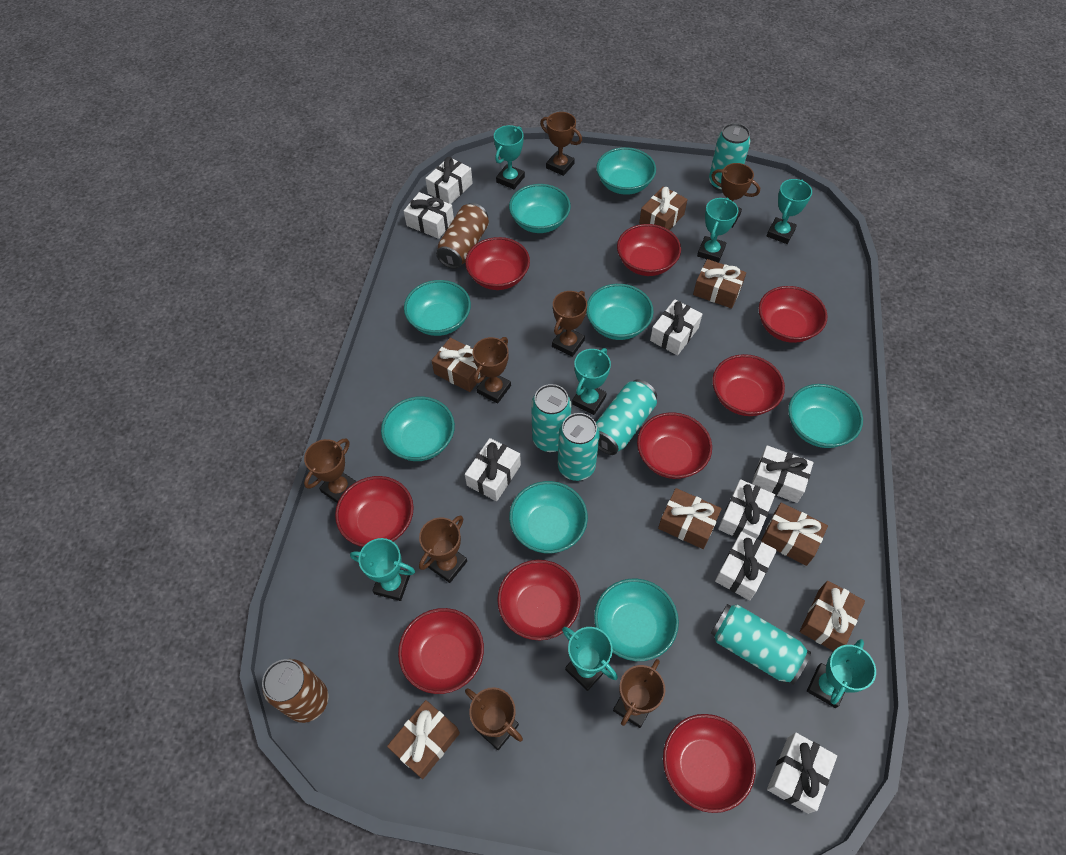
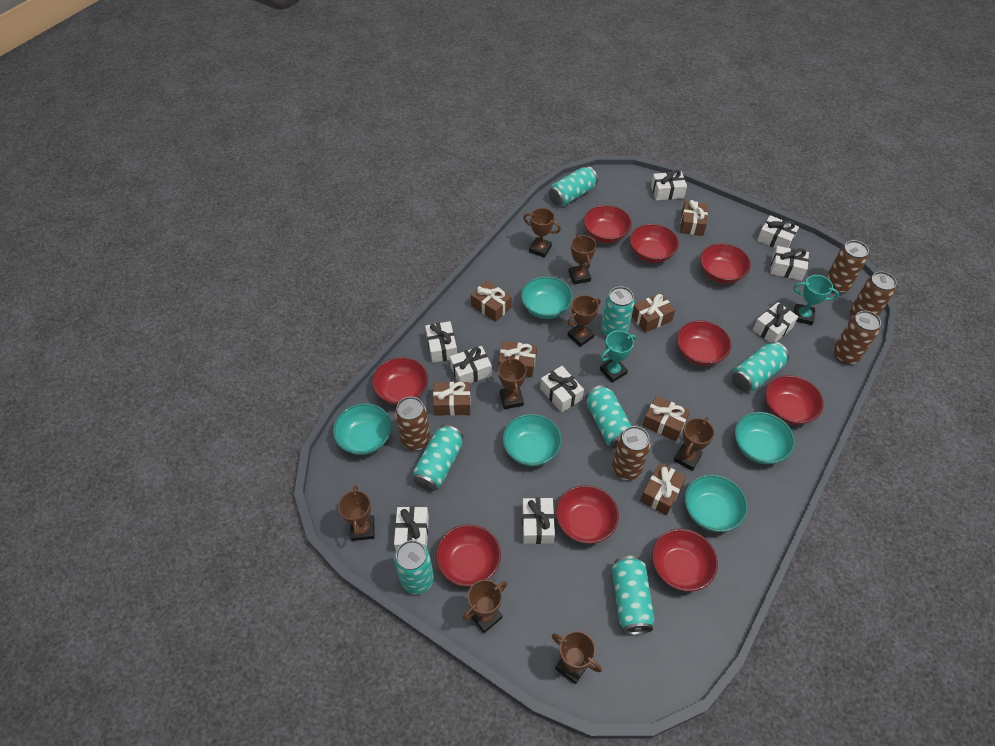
brown can: 2 -> 5
turquoise bowl: 8 -> 5
turquoise can: 5 -> 7
turquoise trophy: 7 -> 2
white gift: 8 -> 9

